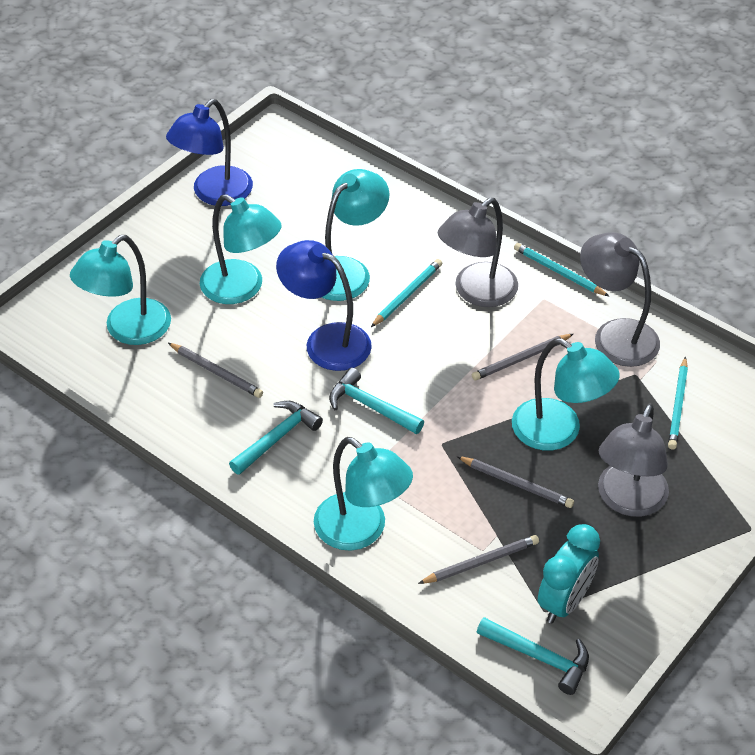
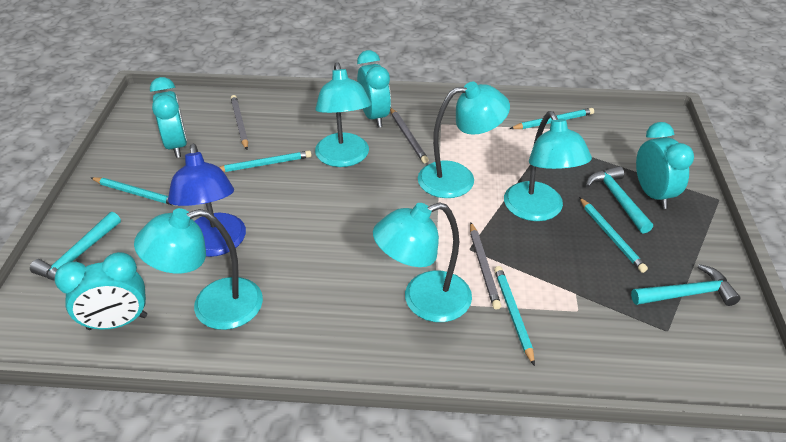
blue lamp: 2 -> 1
grey lamp: 3 -> 0
grey pencil: 4 -> 3
turquoise clock: 1 -> 4
turquoise pencil: 3 -> 5

